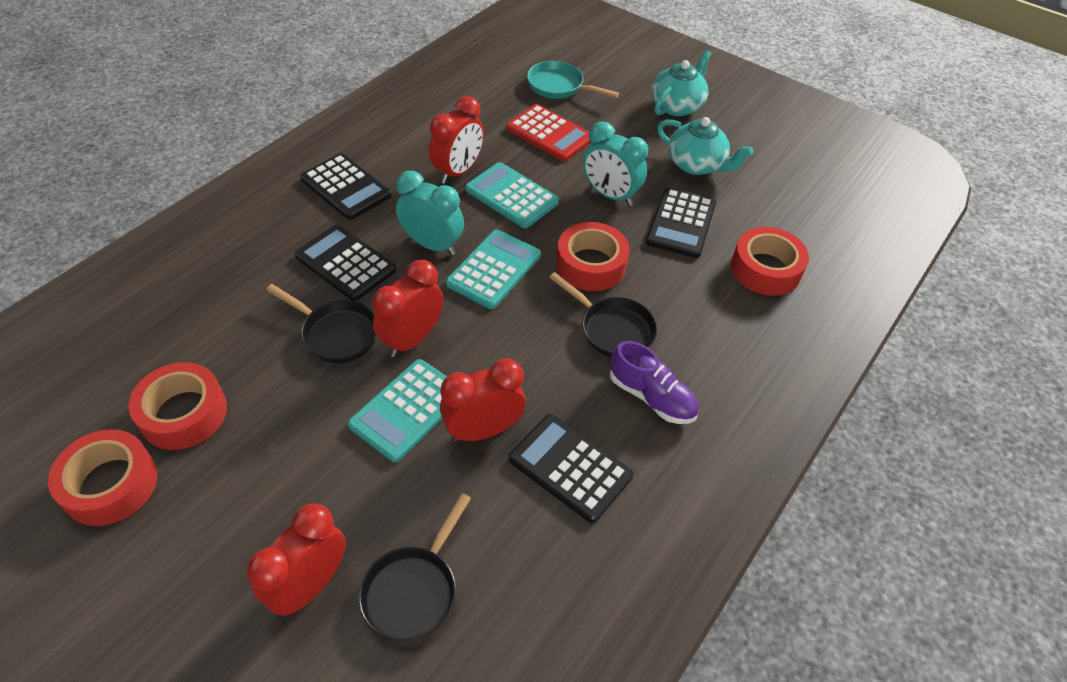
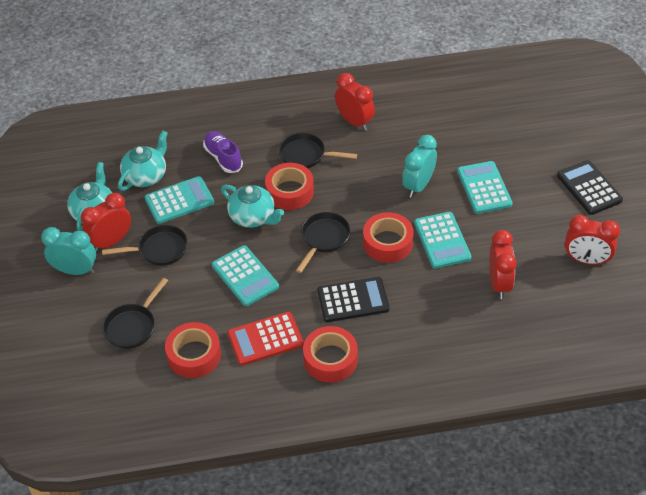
black calculator: 4 -> 2
black pan: 3 -> 4
turquoise calculator: 3 -> 4
turquoise pan: 1 -> 0
turquoise teapot: 2 -> 3

